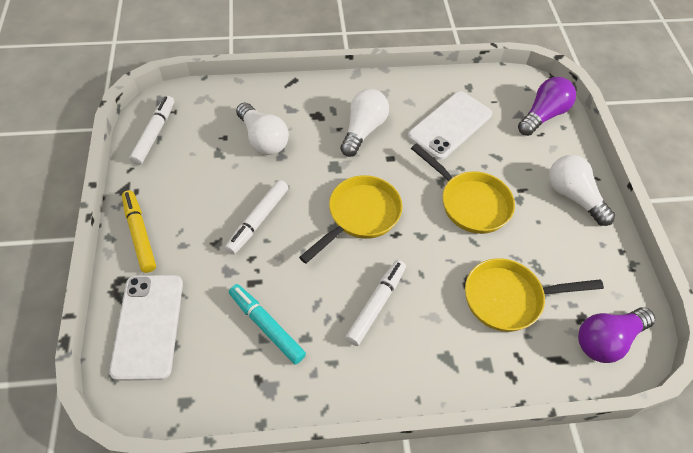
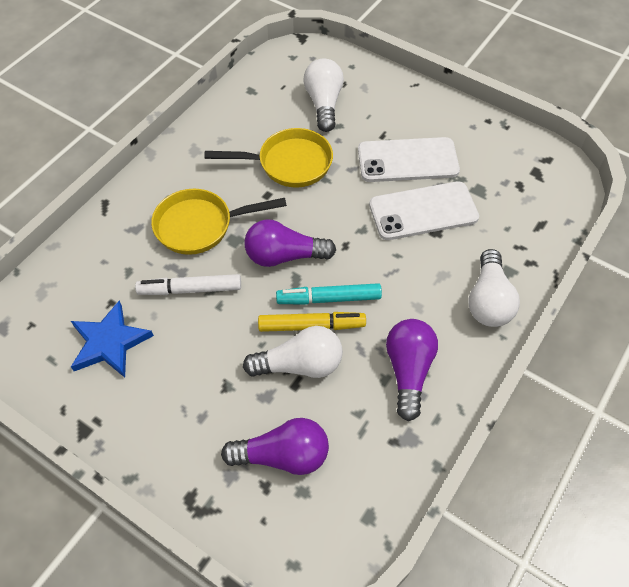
blue star: 0 -> 1
purple light bulb: 2 -> 3
white marker: 3 -> 1
yellow pan: 3 -> 2

